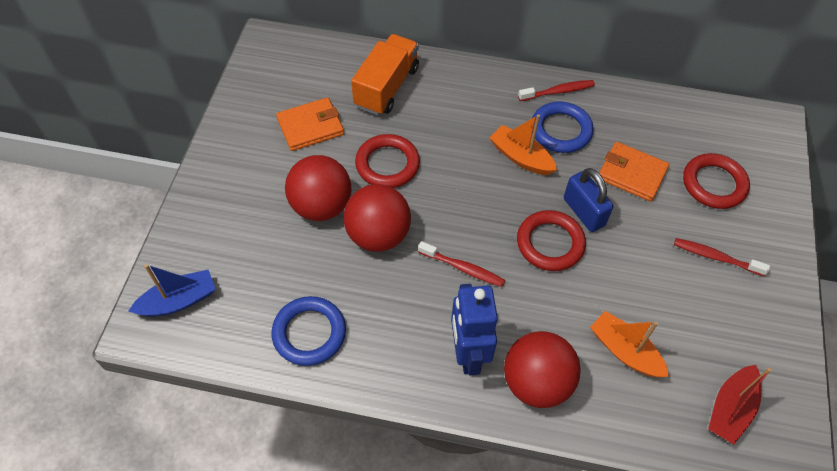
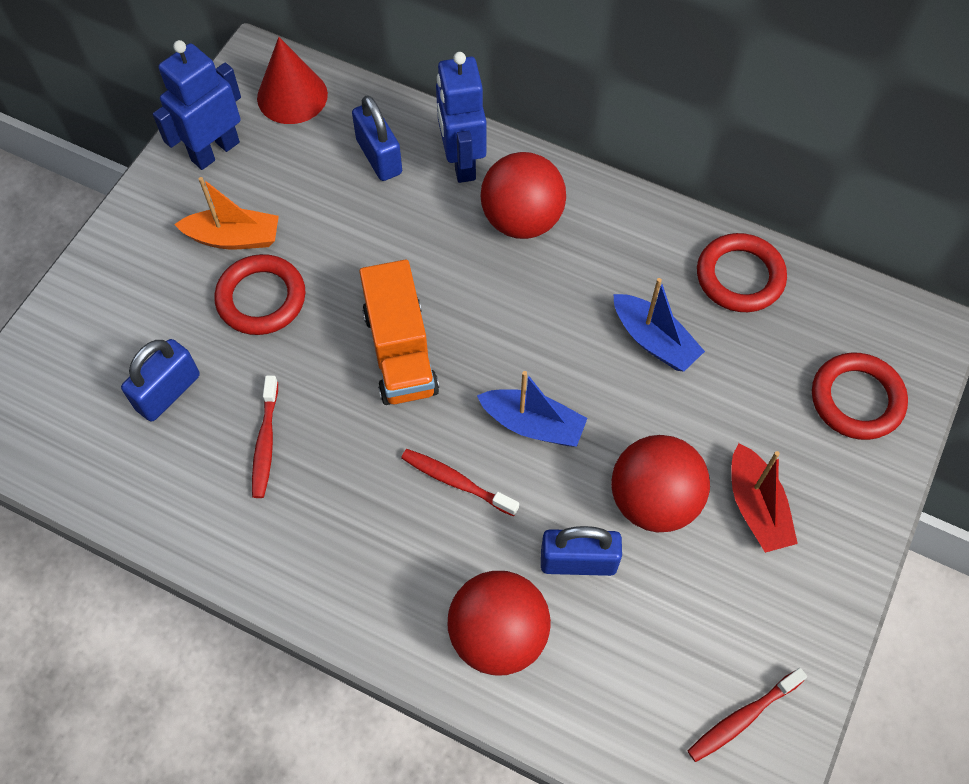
blue boat: 1 -> 2
blue padlock: 1 -> 3
blue ring: 2 -> 0
blue robot: 1 -> 2
orange boat: 2 -> 1
orange wallet: 2 -> 0
red cone: 0 -> 1

